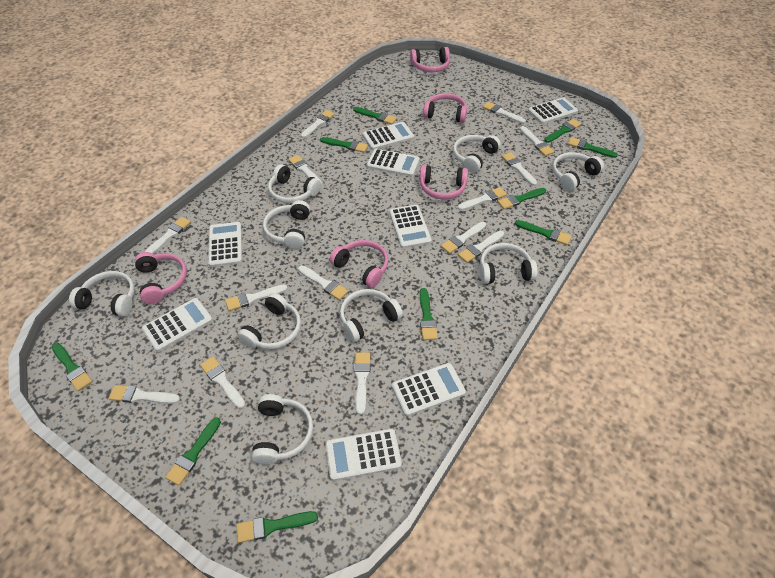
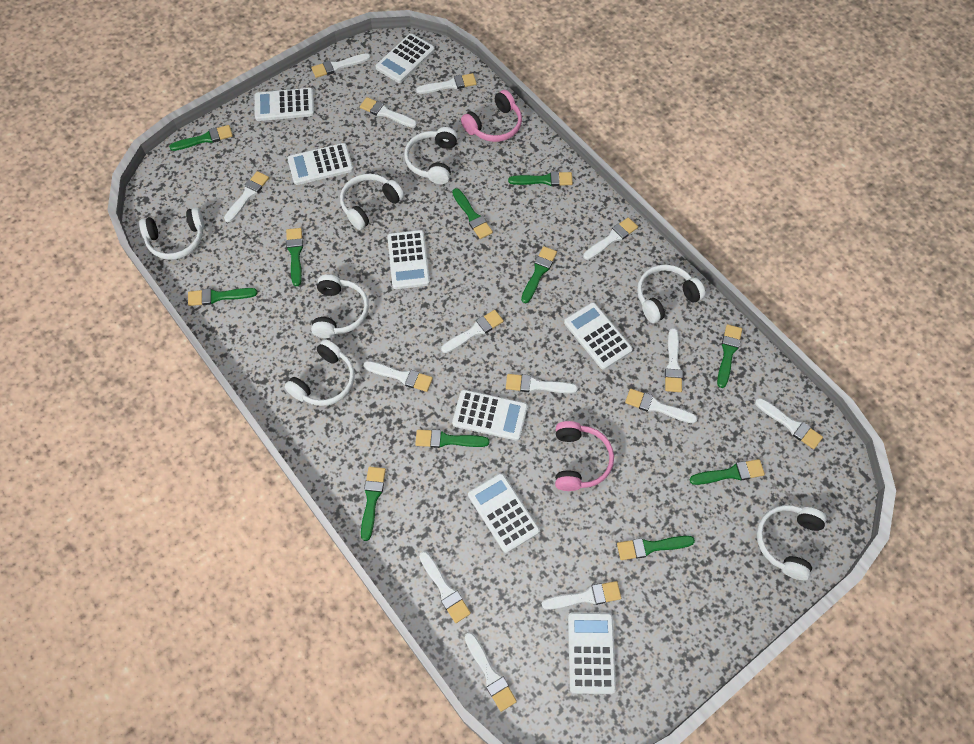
green brush: 10 -> 11
pink headphones: 5 -> 2
white headphones: 9 -> 7

